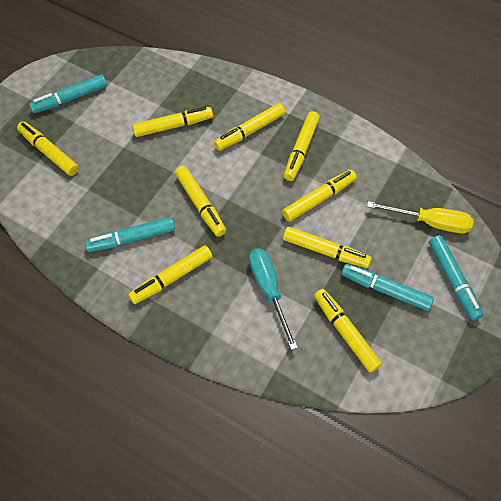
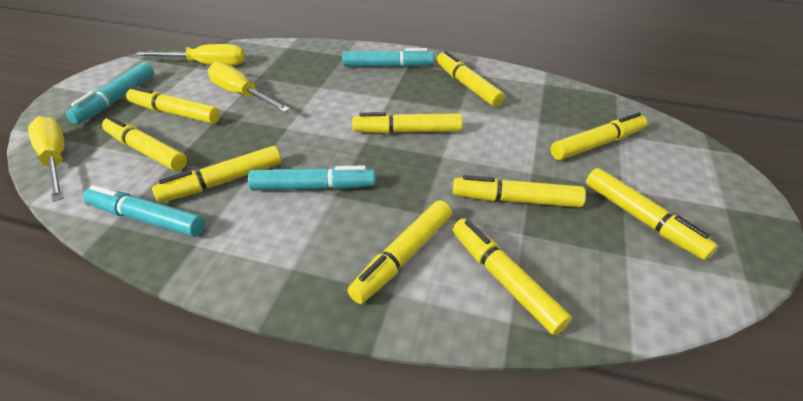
turquoise screwdriver: 1 -> 0
yellow marker: 9 -> 10
yellow screwdriver: 1 -> 3

